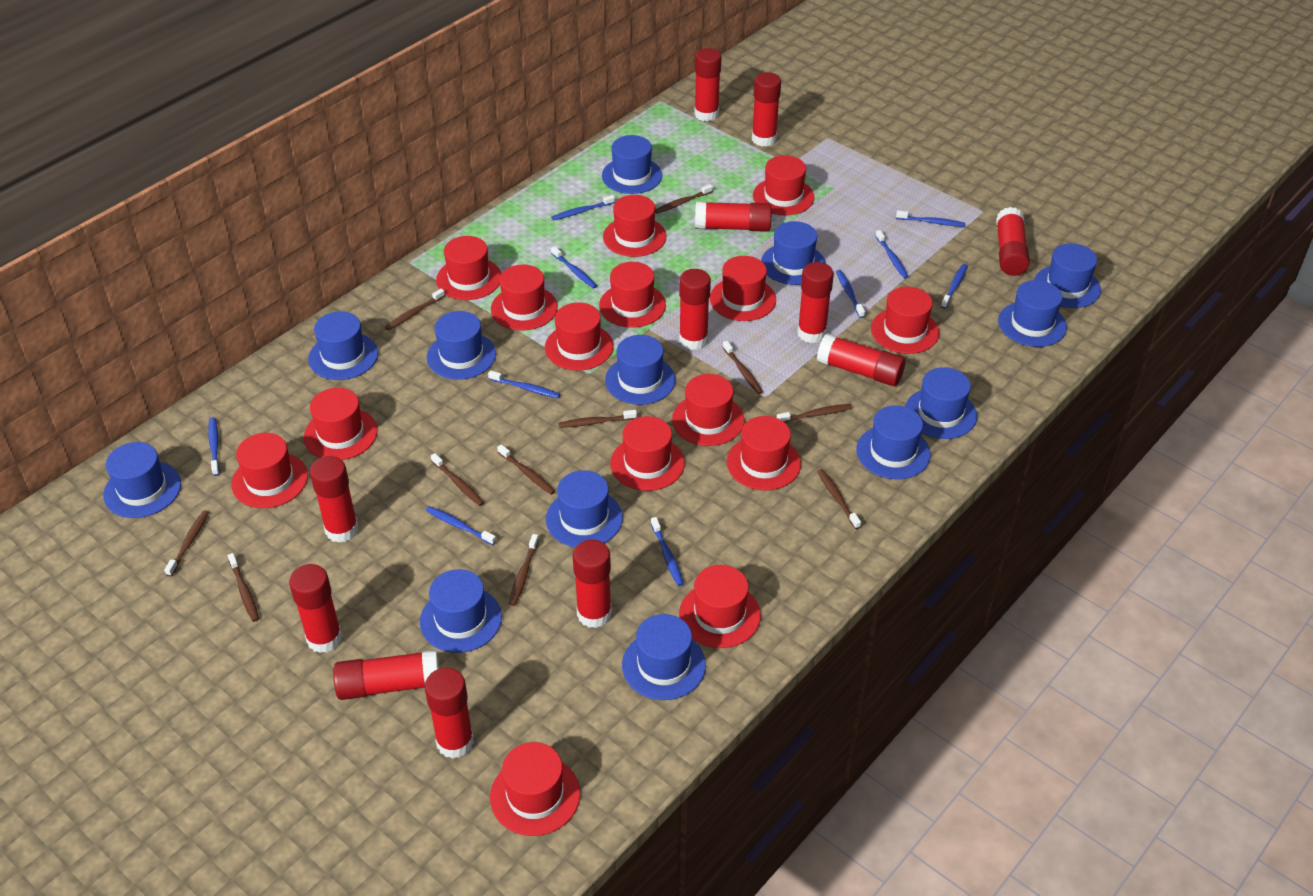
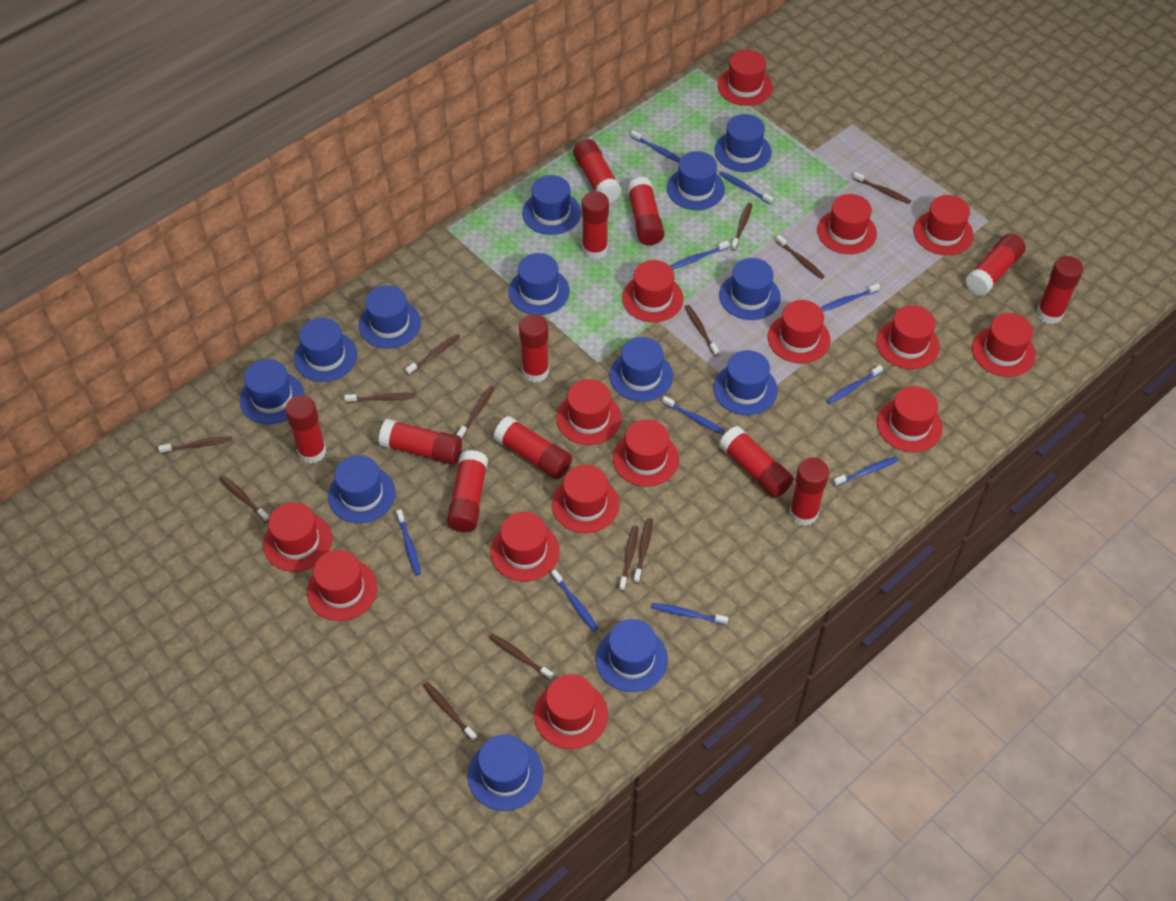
brown toothbrush: 11 -> 13

